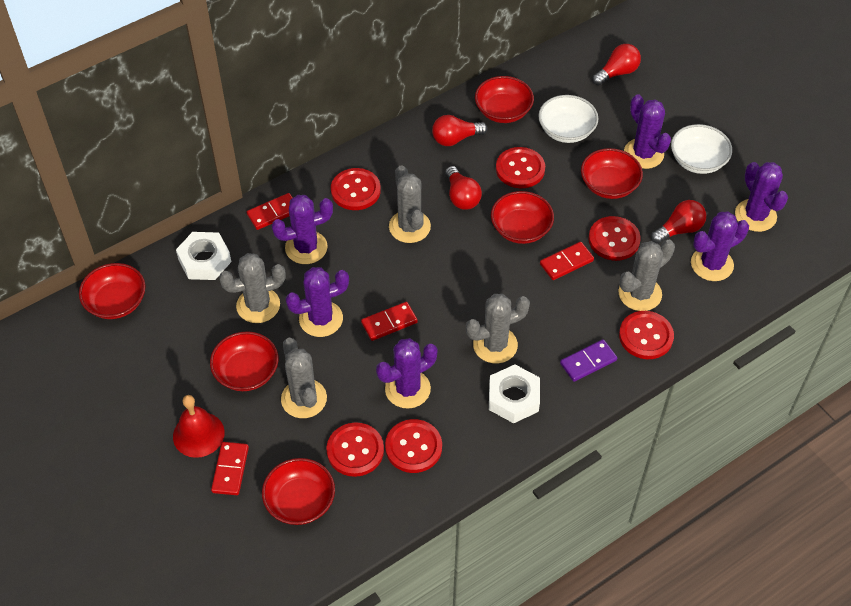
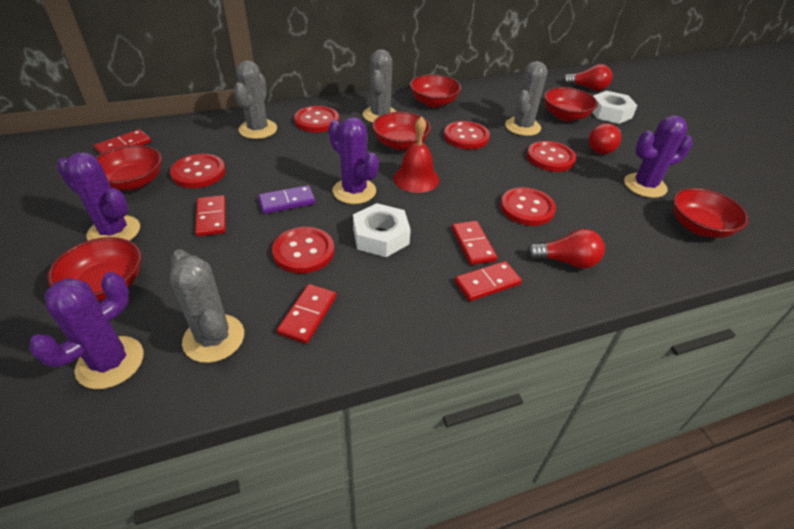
grey cactus: 5 -> 4
purple cactus: 6 -> 4
red domino: 4 -> 5
red light bulb: 4 -> 3
white bowl: 2 -> 0

